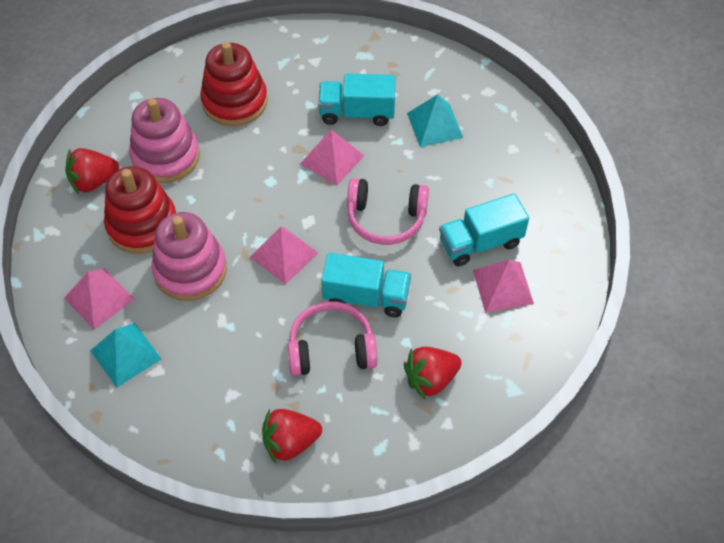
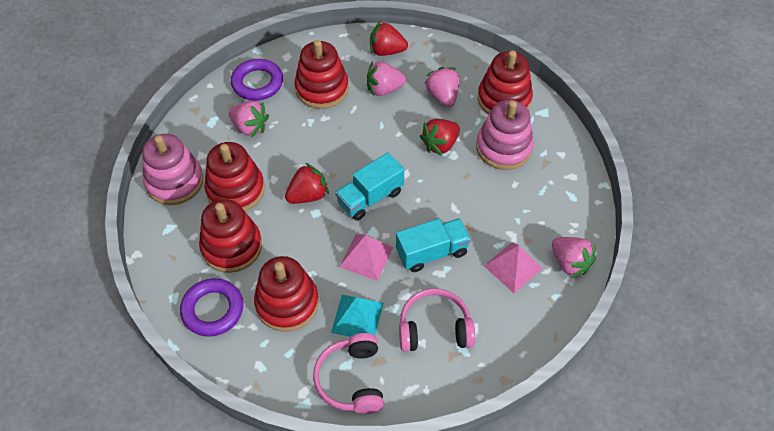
pink pyramid: 4 -> 2
pink strawberry: 0 -> 4
purple ring: 0 -> 2
red stacking toy: 2 -> 5
turquoise pyramid: 2 -> 1
turquoise truck: 3 -> 2

